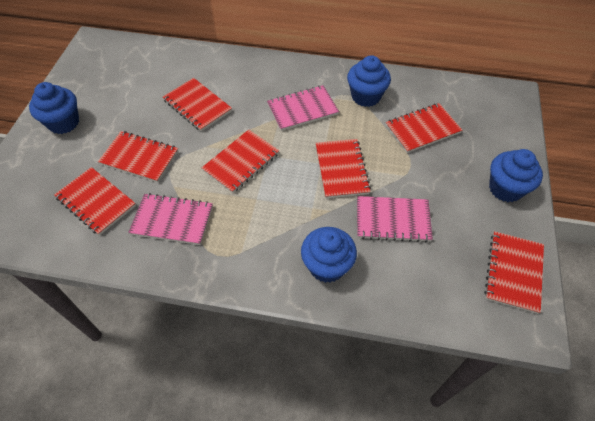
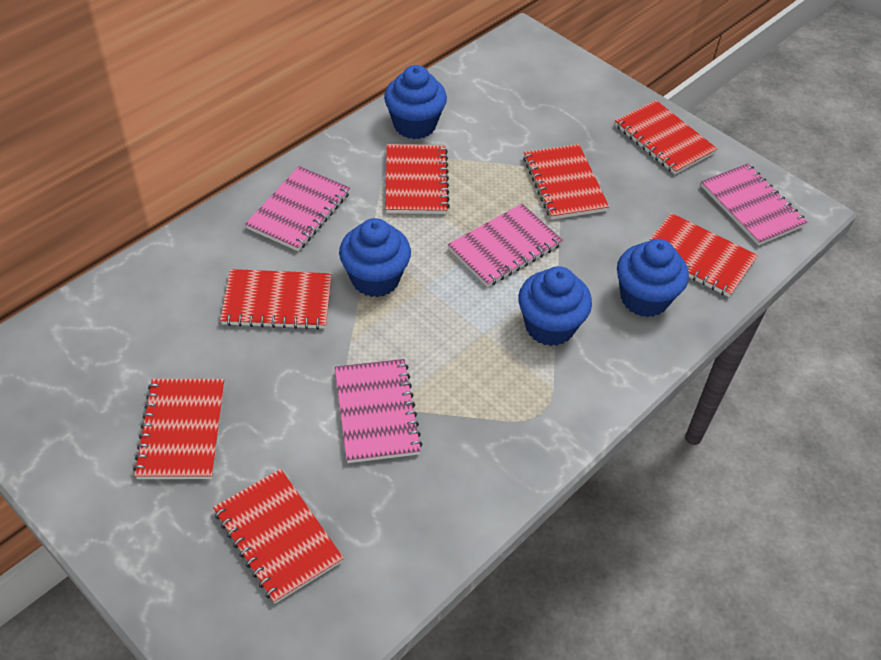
pink notebook: 3 -> 4

